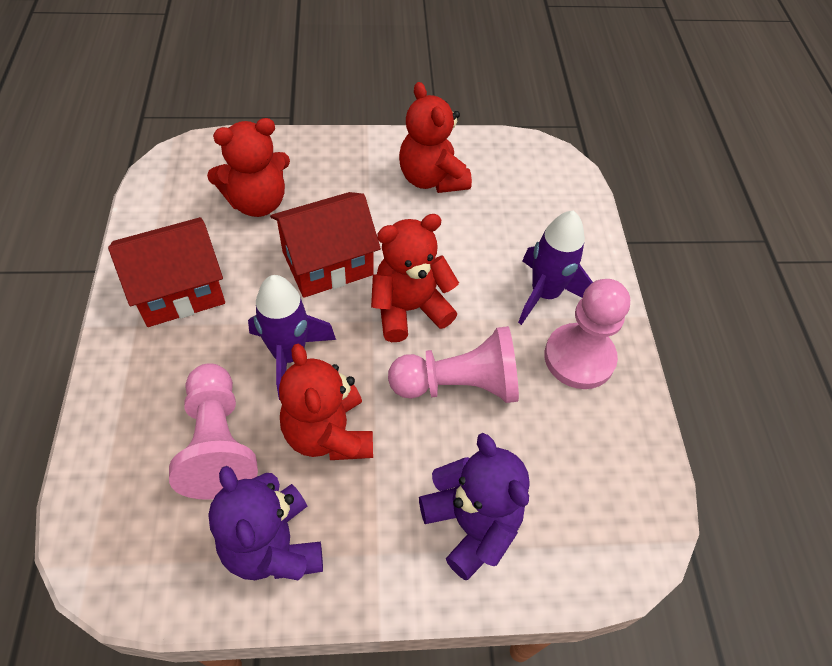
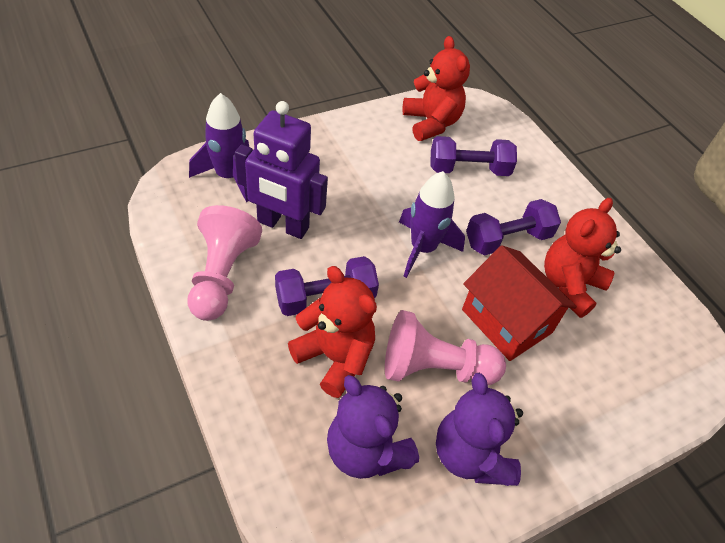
pink pawn: 3 -> 2
purple dumbbell: 0 -> 3
purple robot: 0 -> 1
red house: 2 -> 1
red teddy bear: 4 -> 3

